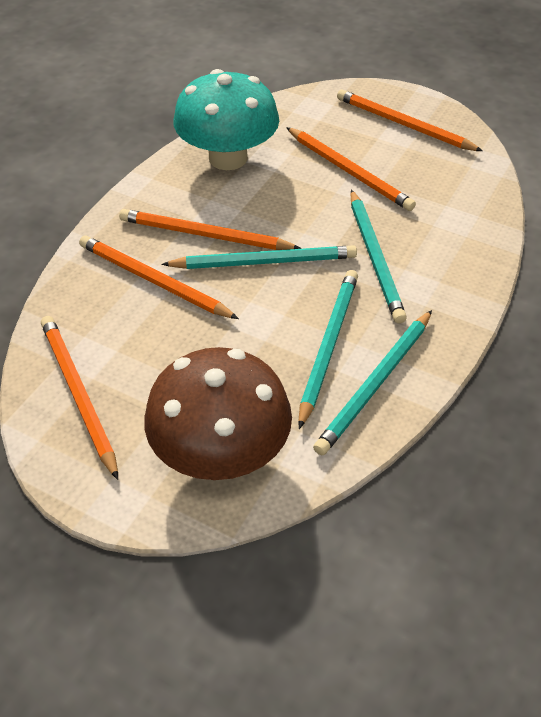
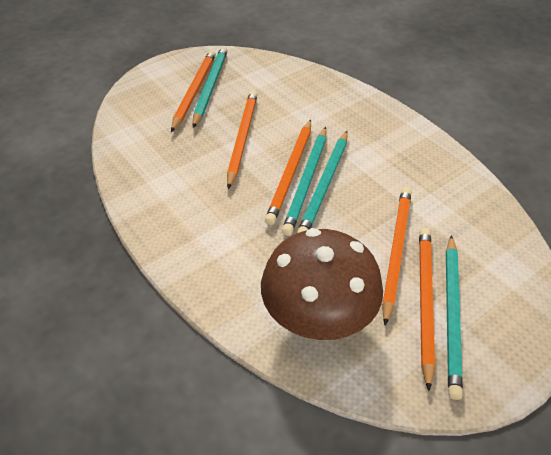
turquoise mushroom: 1 -> 0

